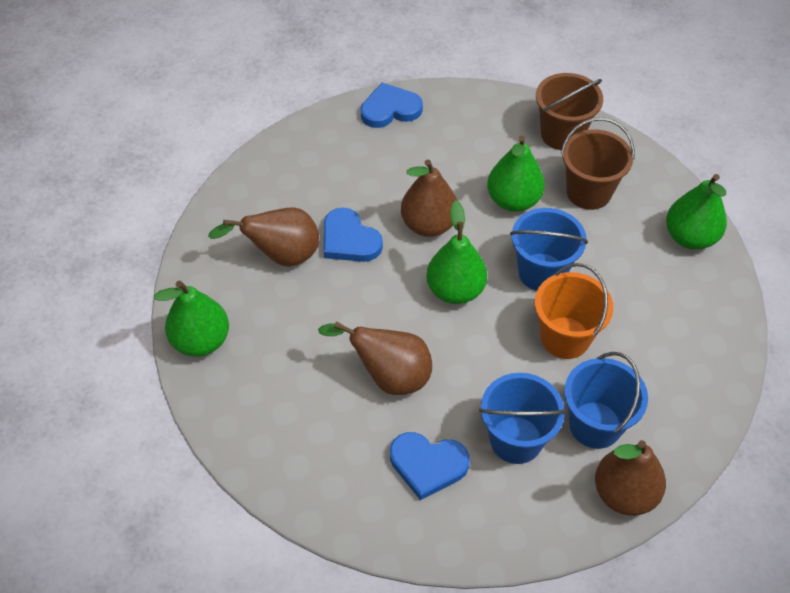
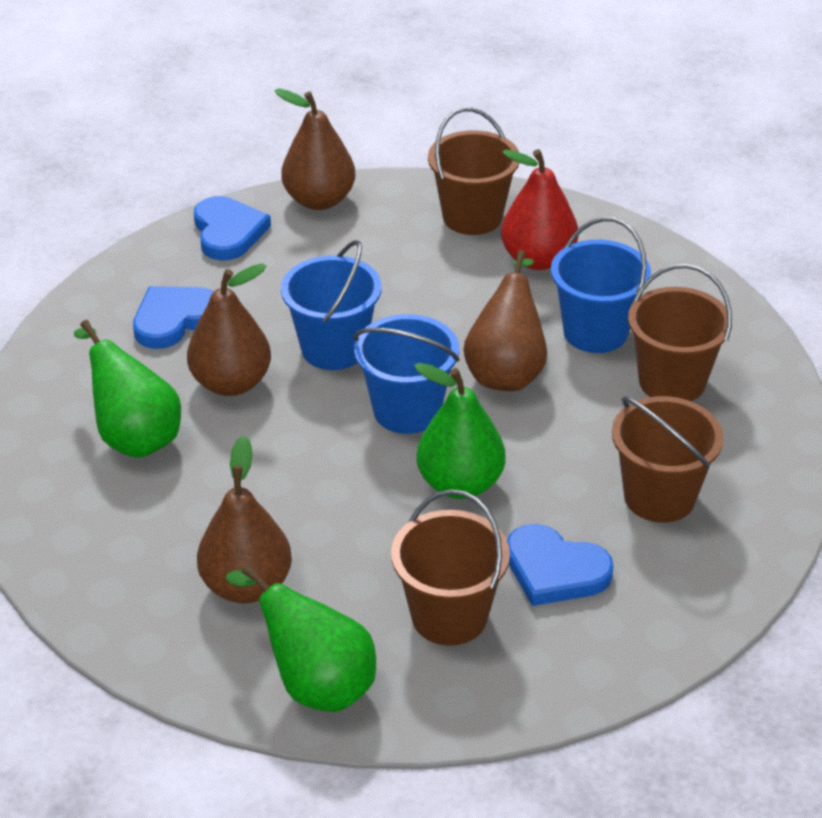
brown bucket: 2 -> 4
green pear: 4 -> 3
orange bucket: 1 -> 0
red pear: 0 -> 1

